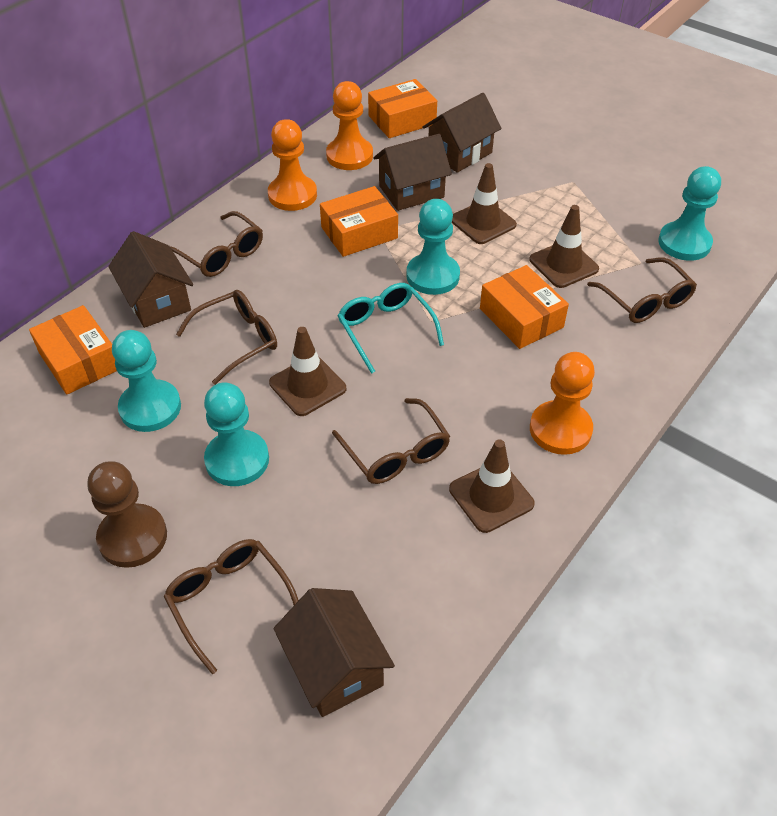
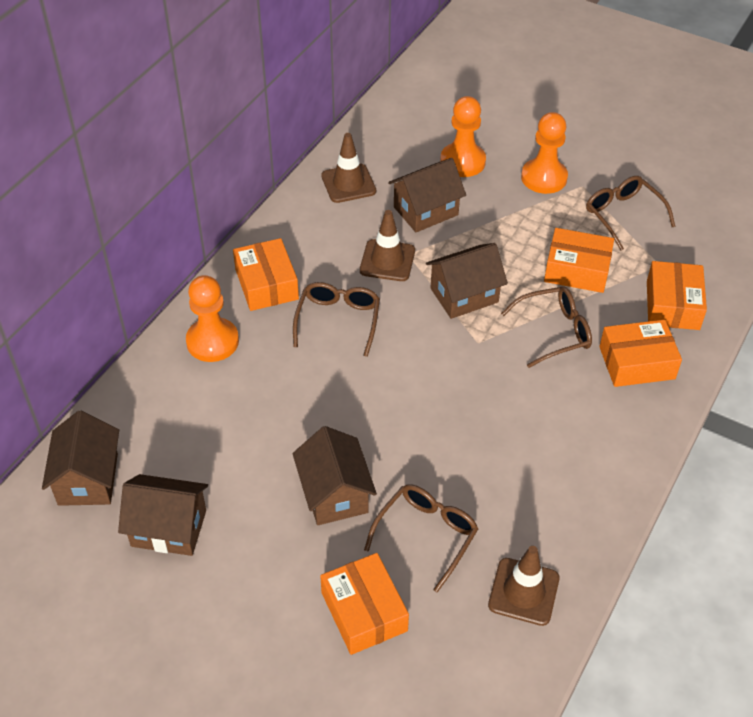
brown glasses: 5 -> 4
brown house: 4 -> 5
brown pawn: 1 -> 0
brown traffic cone: 4 -> 3
orange box: 4 -> 5
turquoise glasses: 1 -> 0
turquoise pawn: 4 -> 0

